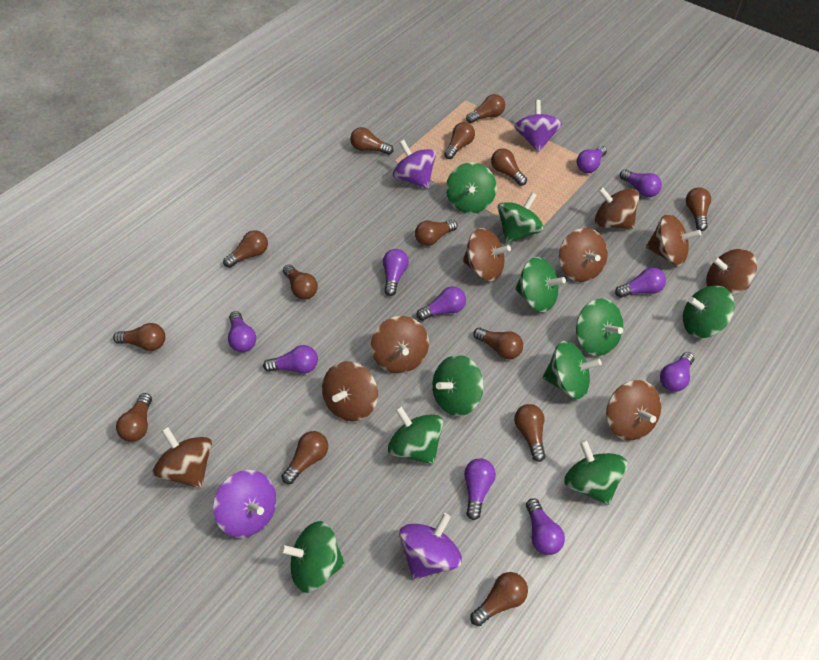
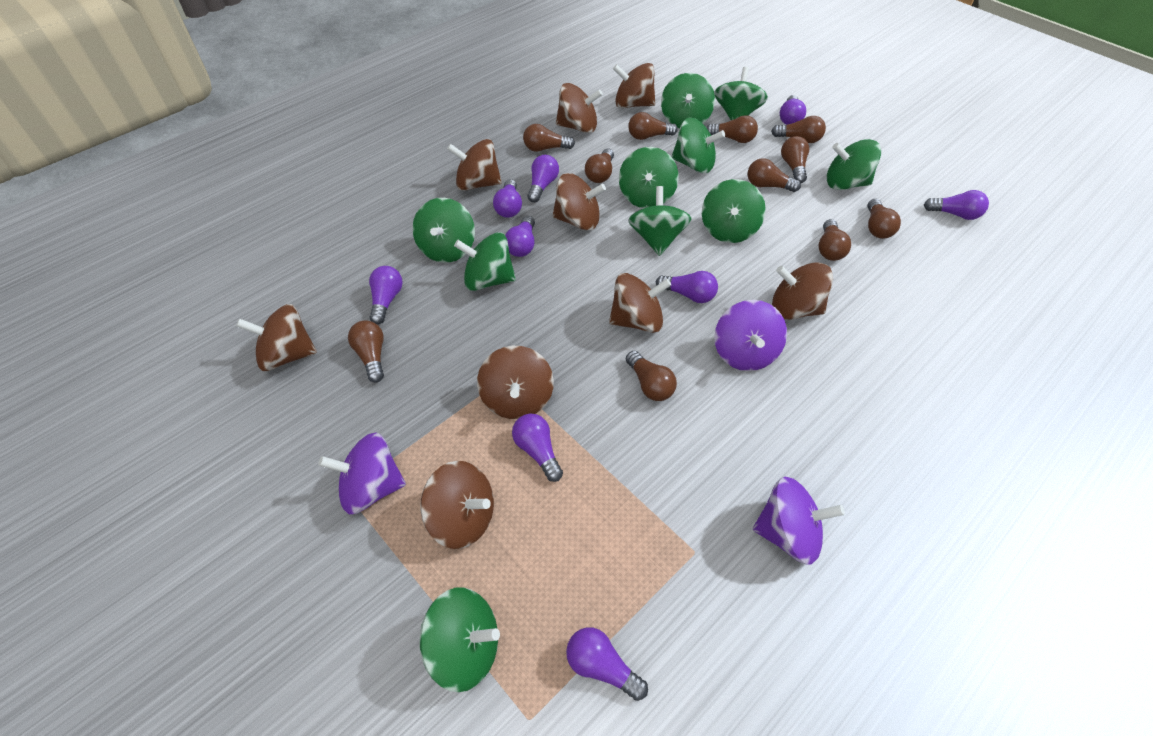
brown light bulb: 14 -> 11
purple light bulb: 10 -> 9
purple spinning top: 4 -> 3

